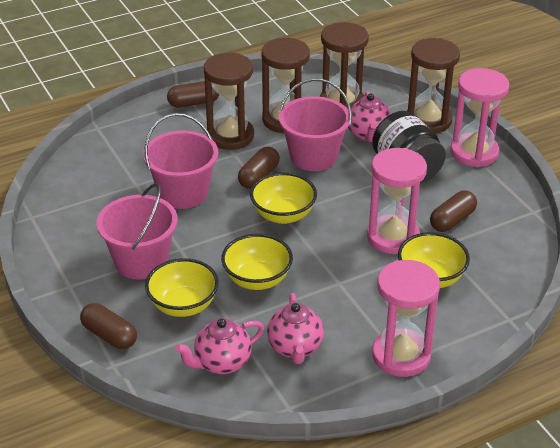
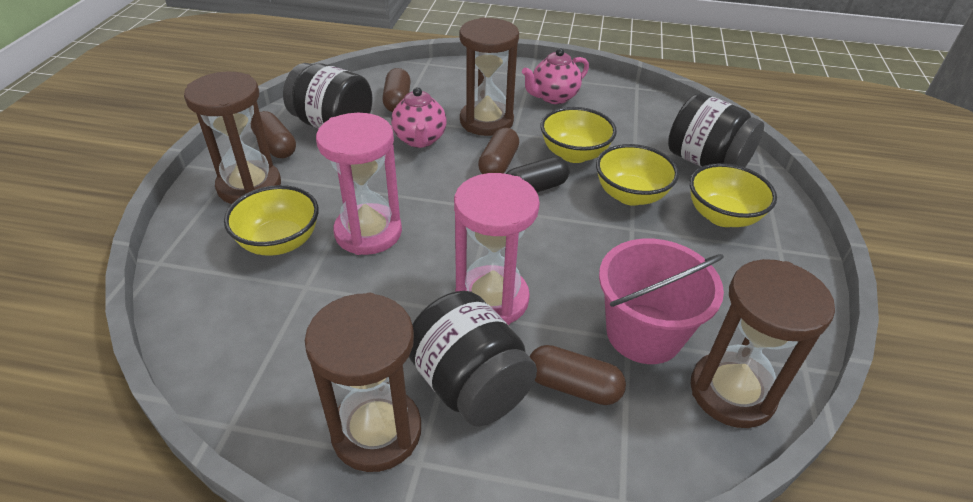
black capsule: 0 -> 1
black jar: 1 -> 3
pink bucket: 3 -> 1
pink hourglass: 3 -> 2
pink teapot: 3 -> 2

